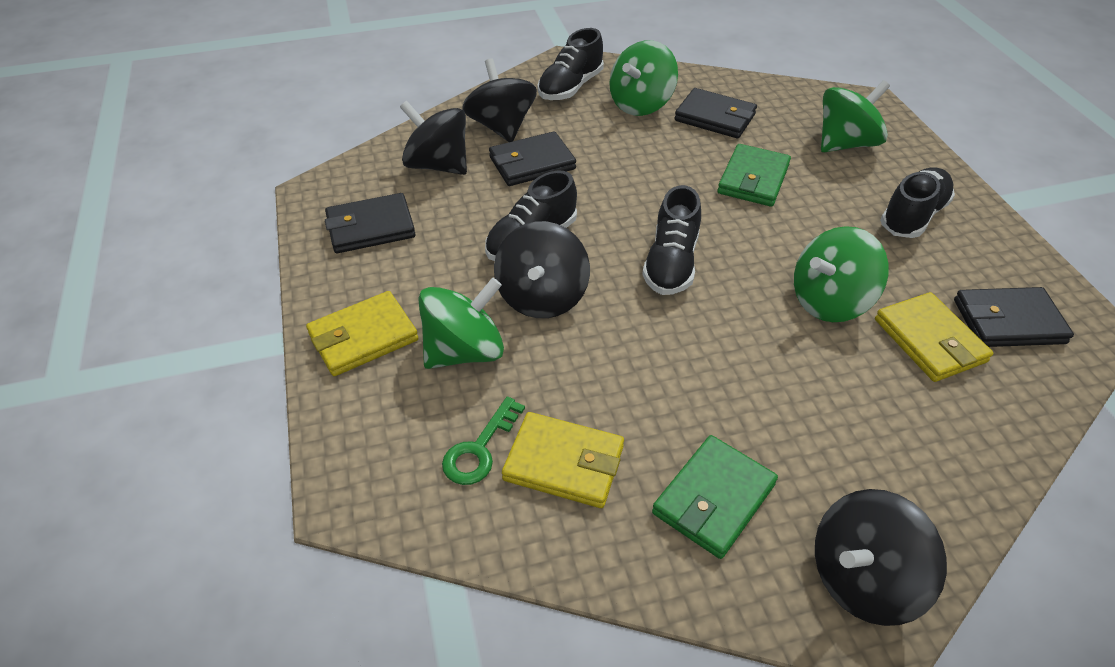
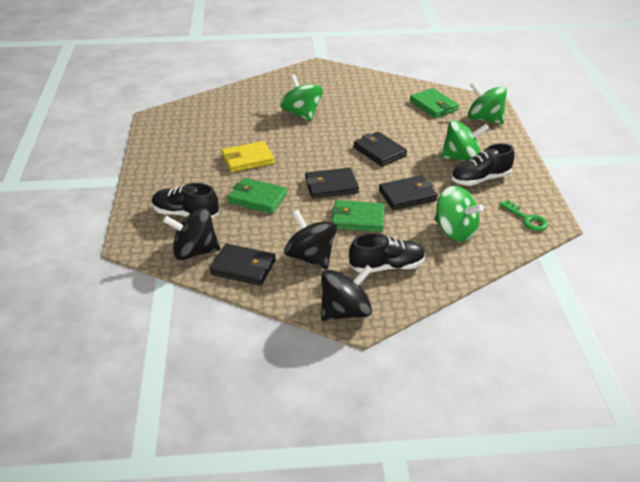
black shoe: 4 -> 3
black spinning top: 4 -> 3
green wallet: 2 -> 3
yellow wallet: 3 -> 1

